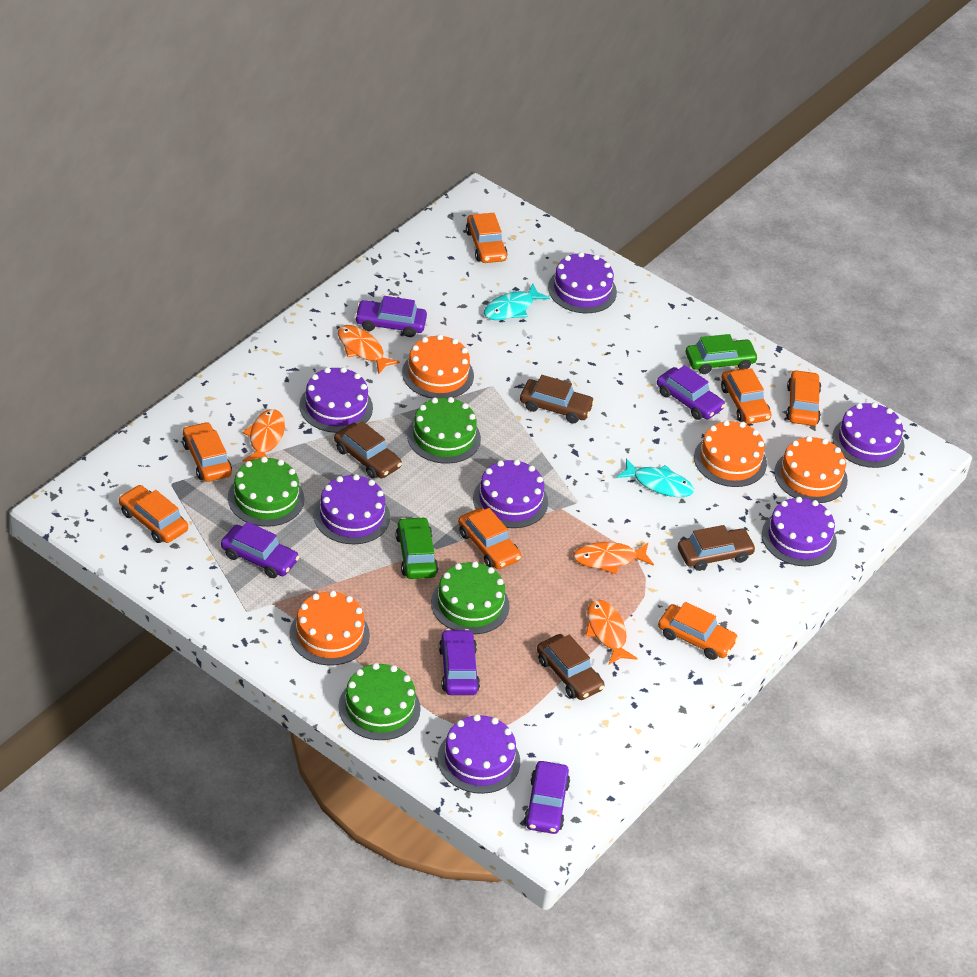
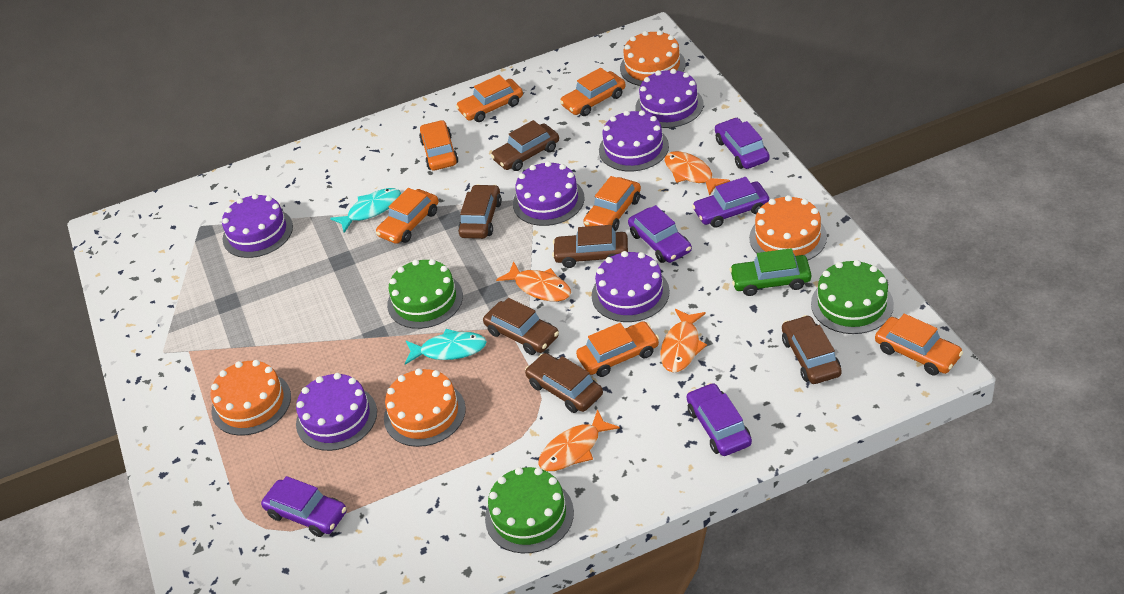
brown car: 4 -> 6
green cake: 4 -> 3
green car: 2 -> 1
purple cake: 7 -> 6

